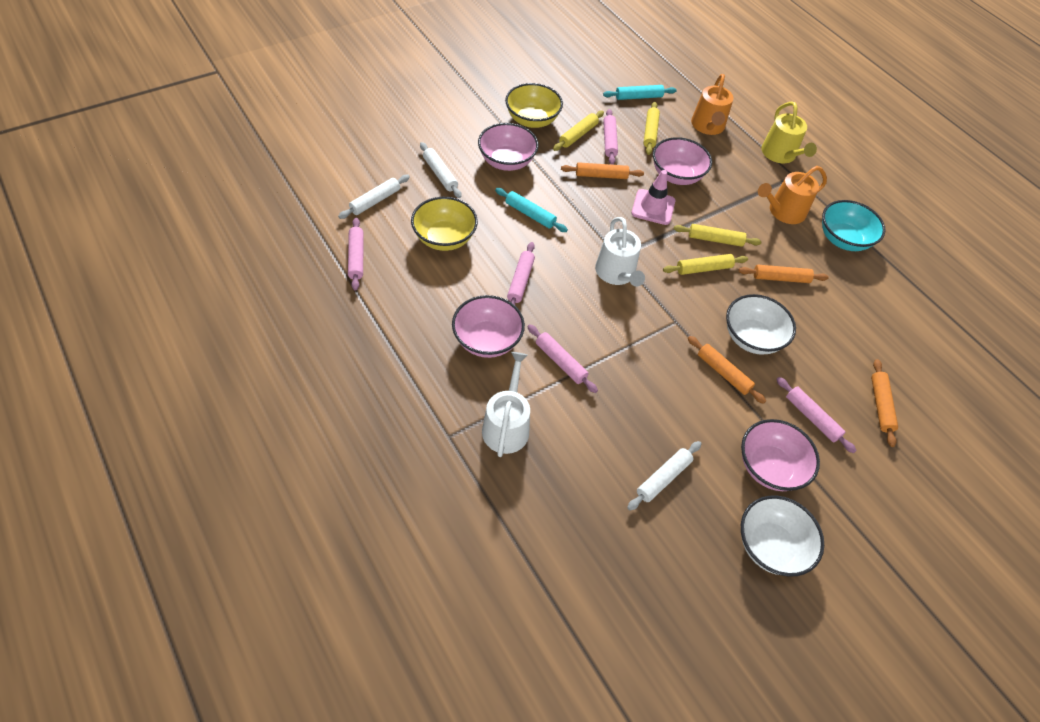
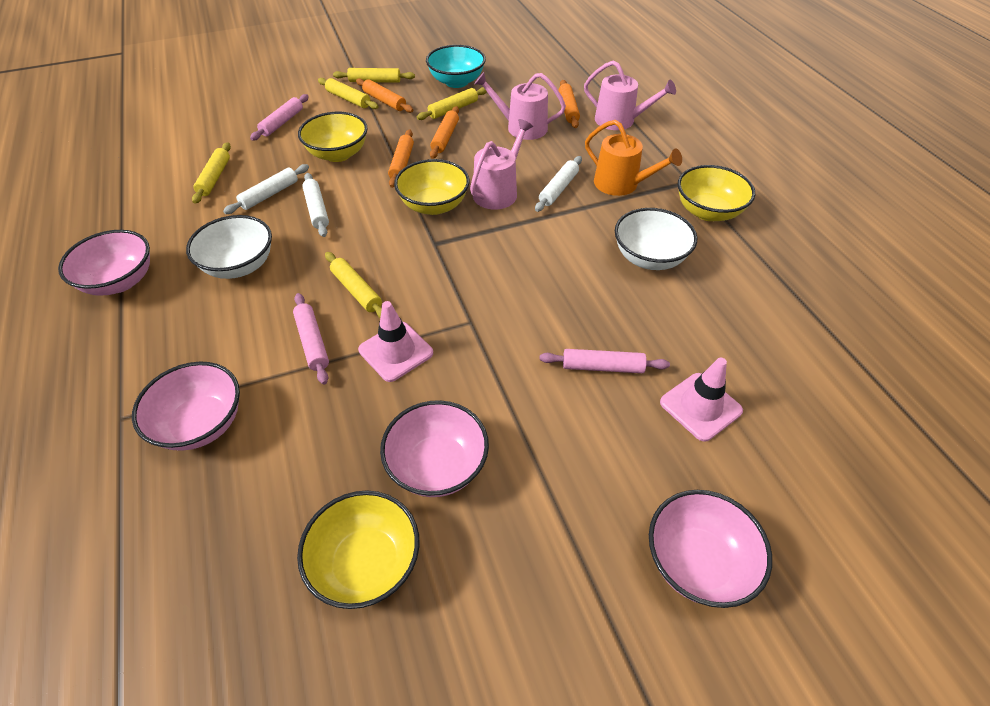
orange watering can: 2 -> 1
pink rolling pin: 5 -> 3
pink traffic cone: 1 -> 2
pink watering can: 0 -> 3
turquoise rolling pin: 2 -> 0
white watering can: 2 -> 0
yellow bowl: 2 -> 4
yellow rolling pin: 4 -> 5
yellow watering can: 1 -> 0

